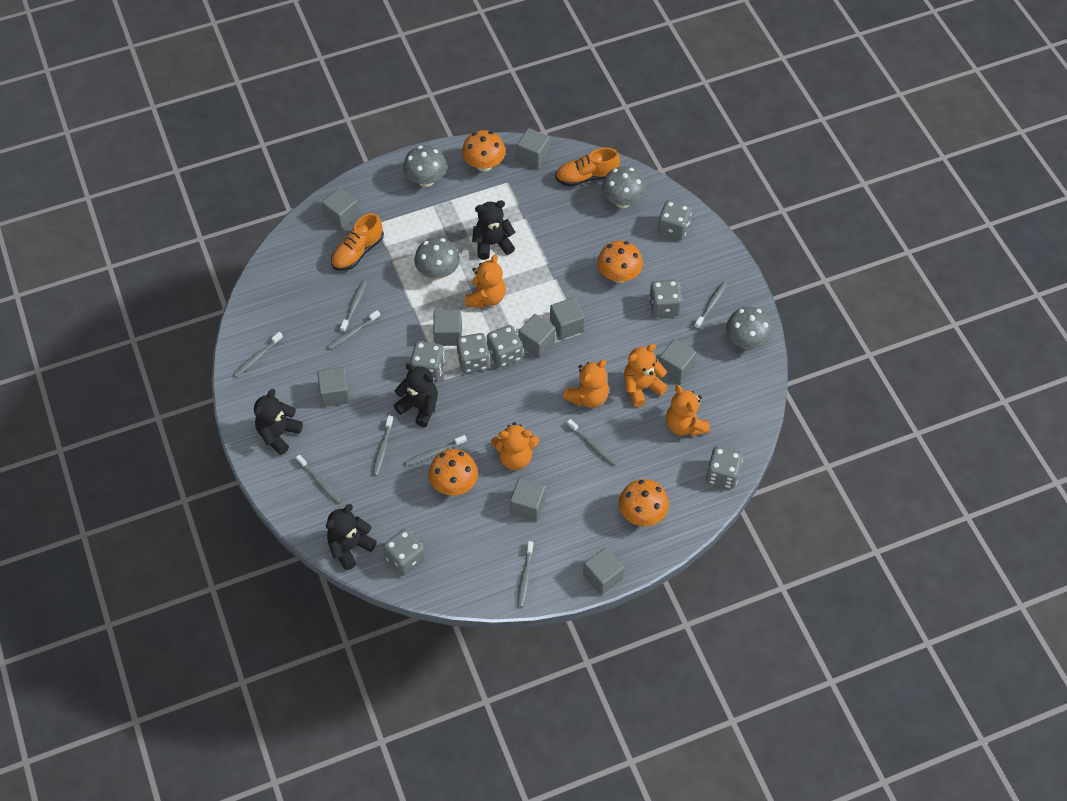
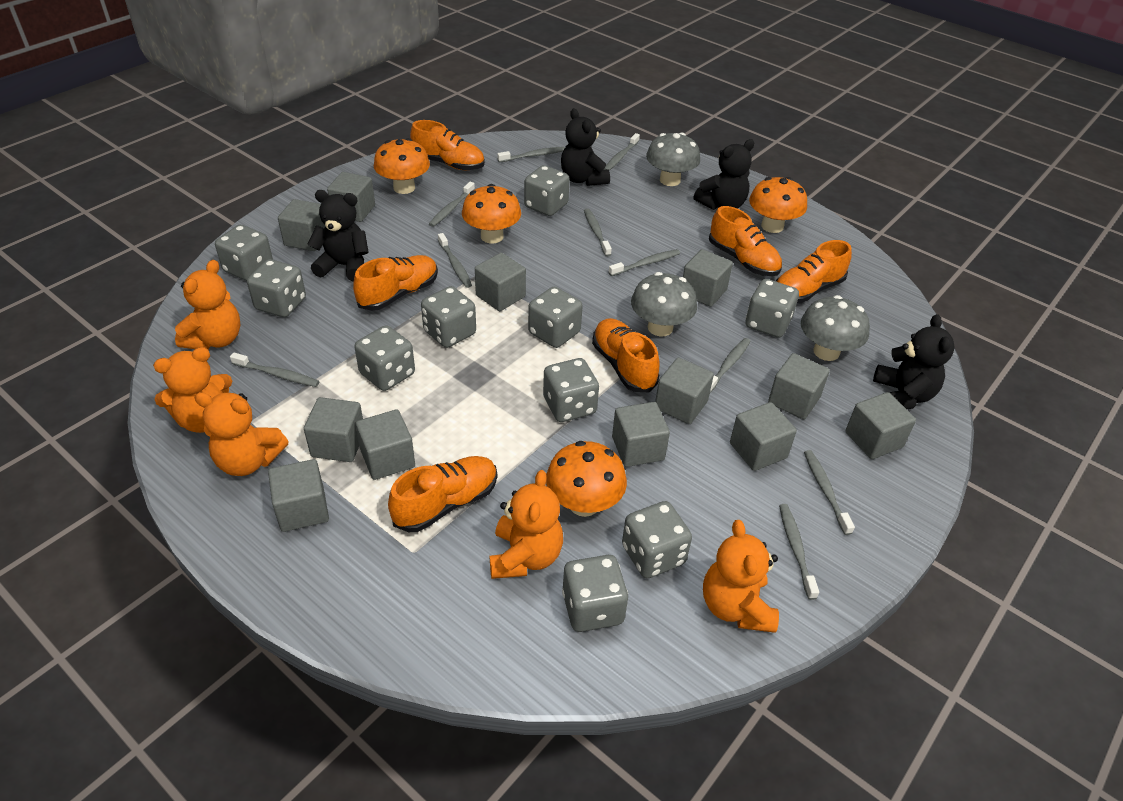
grey cube: 9 -> 12
grey dice: 7 -> 10
grey mushroom: 4 -> 3
grey toothbrush: 9 -> 10
orange shoe: 2 -> 6

